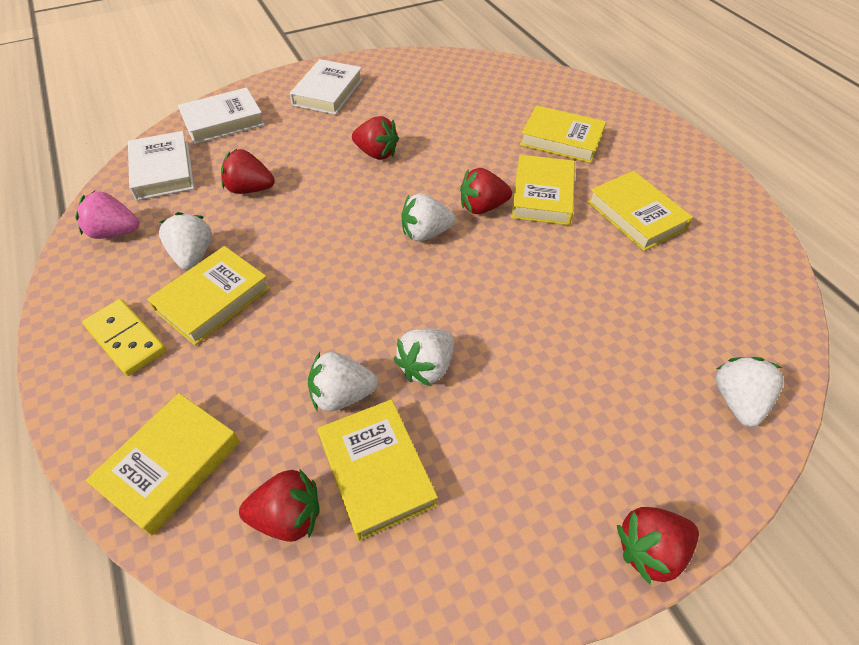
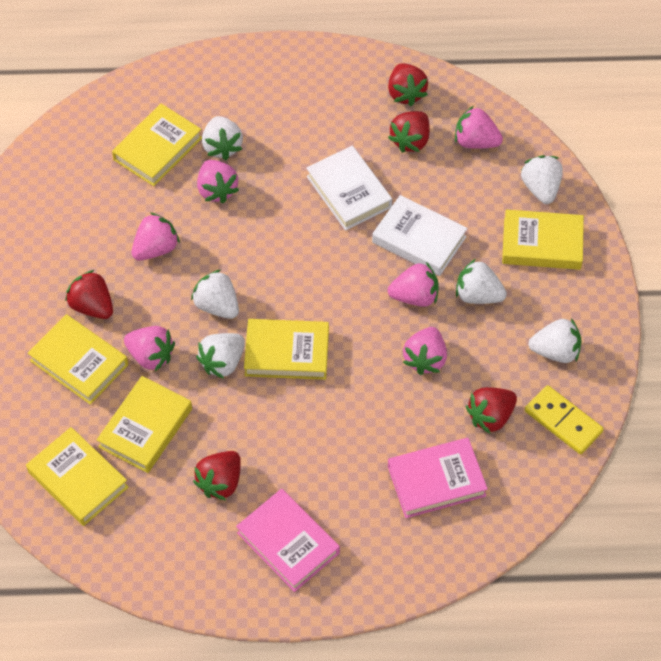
pink book: 0 -> 2
pink strawberry: 1 -> 6
white book: 3 -> 2
white strawberry: 5 -> 6

